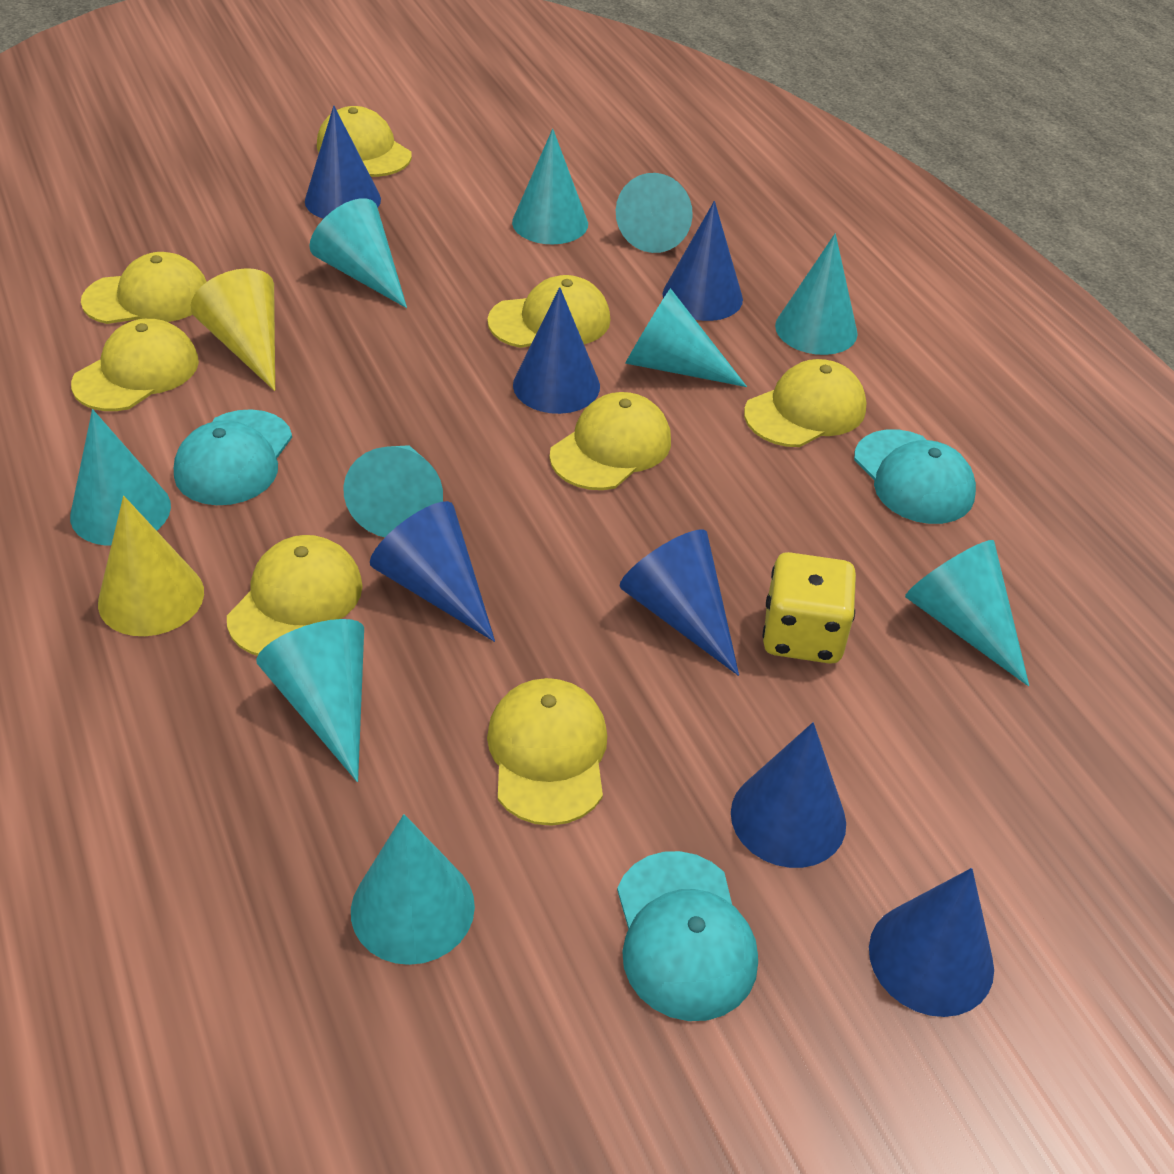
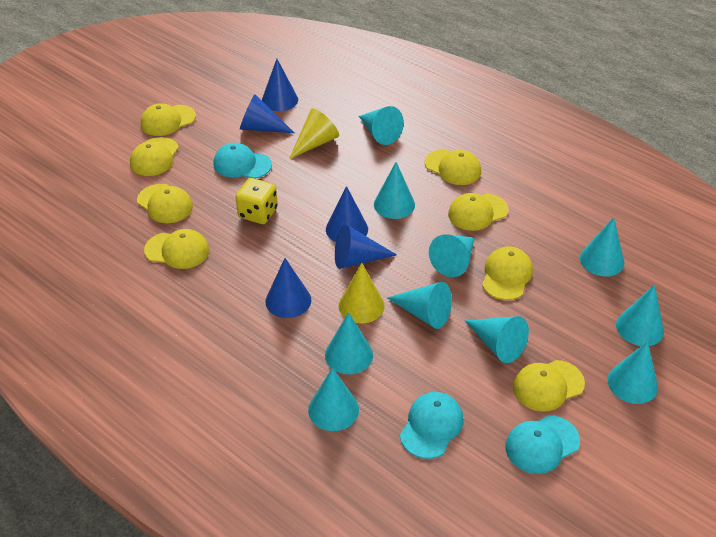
blue cone: 7 -> 5

